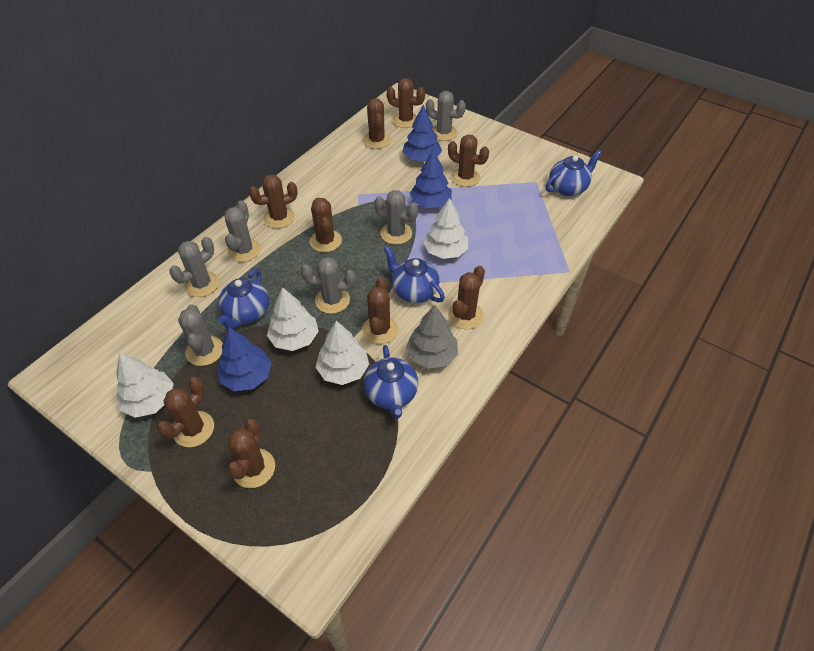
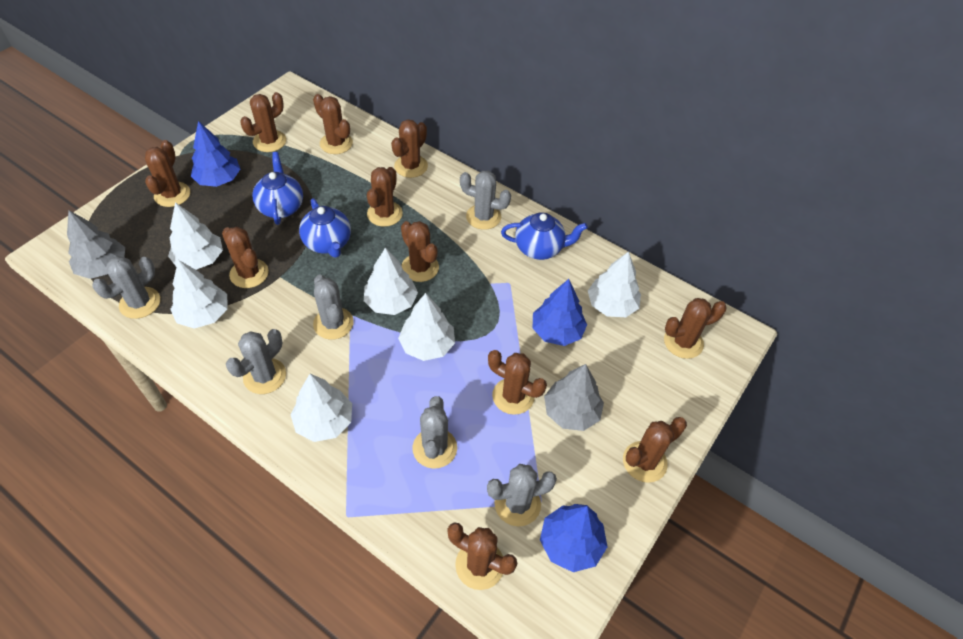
blue teapot: 4 -> 3
brown cactus: 9 -> 11
grey tree: 1 -> 2
white tree: 4 -> 6

